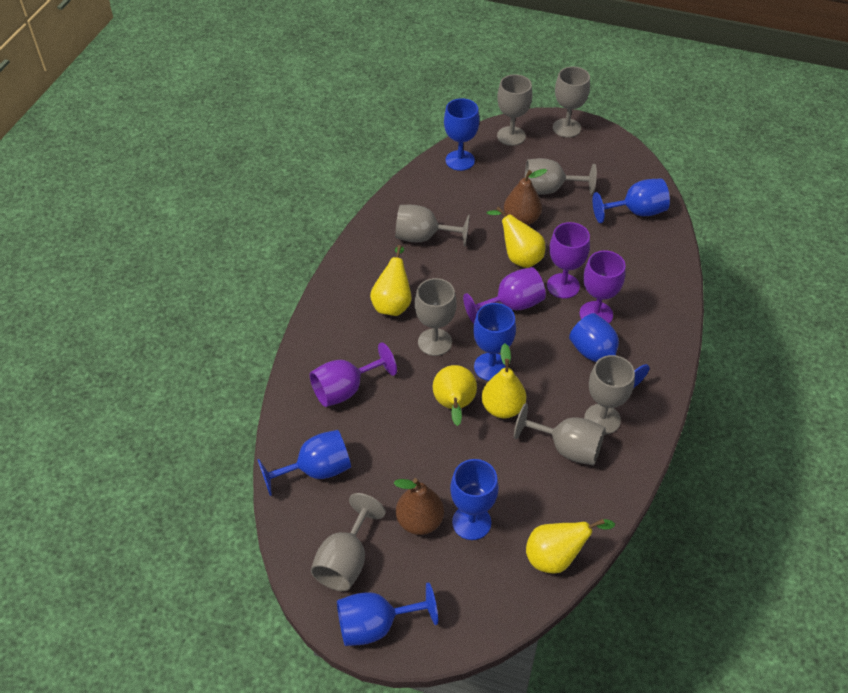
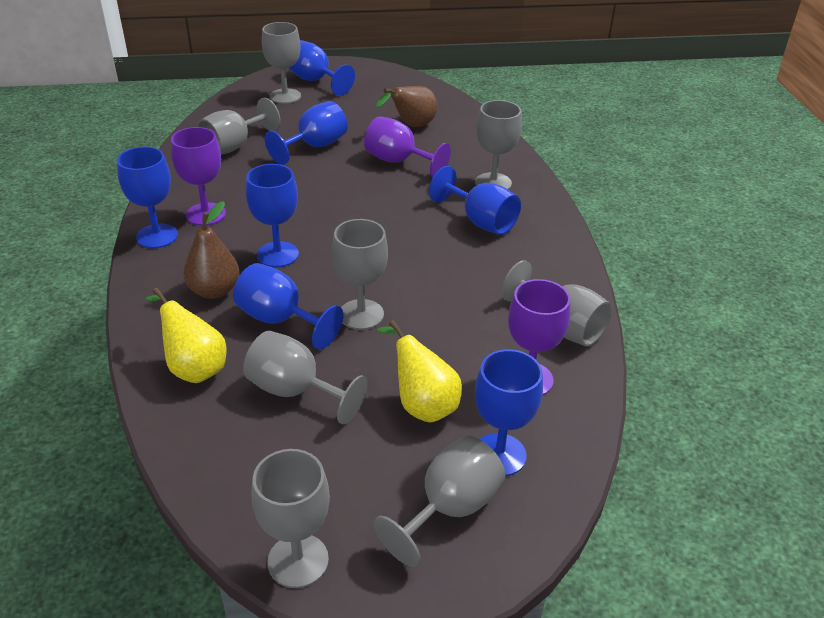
purple goblet: 4 -> 3
yellow pear: 5 -> 2

